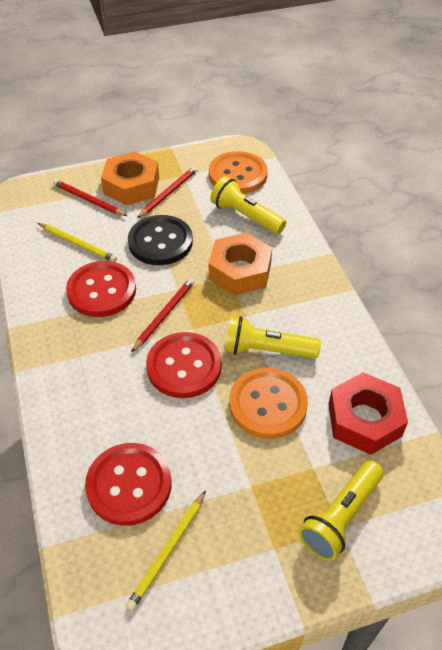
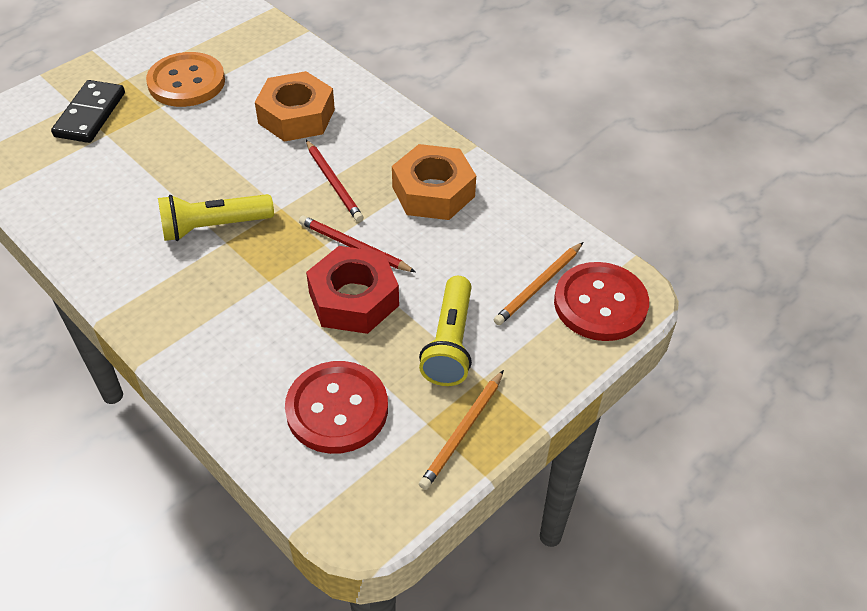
black button: 1 -> 0
black domino: 0 -> 1
orange button: 2 -> 1
orange pencil: 0 -> 2
red button: 3 -> 2
red pencil: 3 -> 2
yellow flashlight: 3 -> 2
yellow pencil: 2 -> 0

